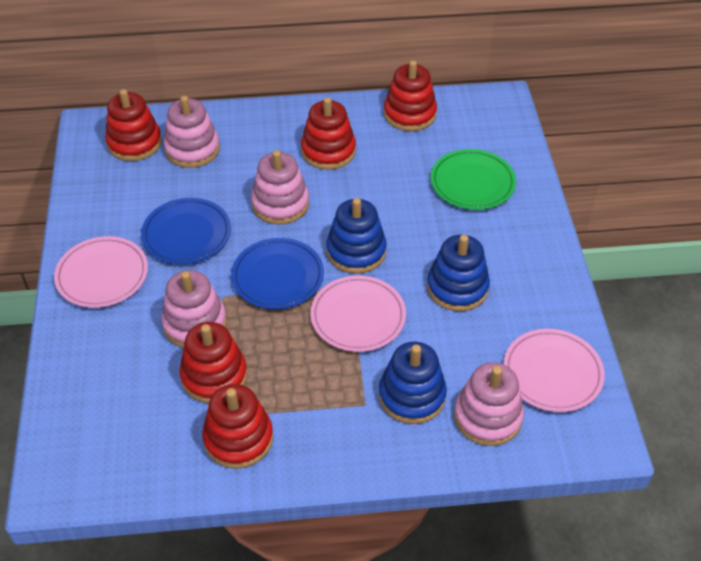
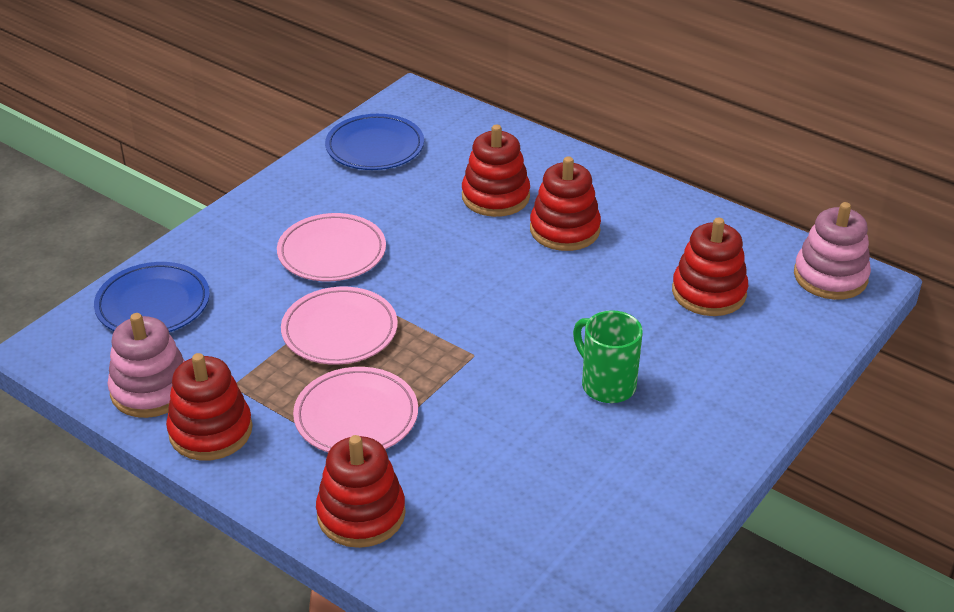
blue stacking toy: 3 -> 0
green mug: 0 -> 1
green plate: 1 -> 0
pink stacking toy: 4 -> 2

